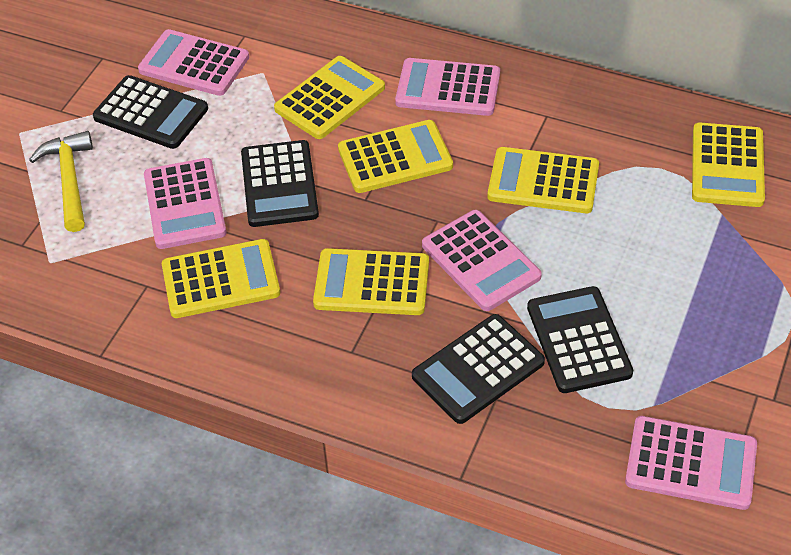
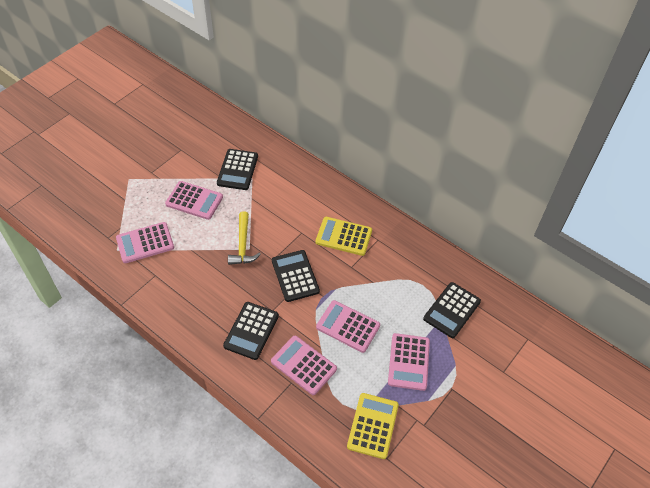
yellow calculator: 6 -> 2

